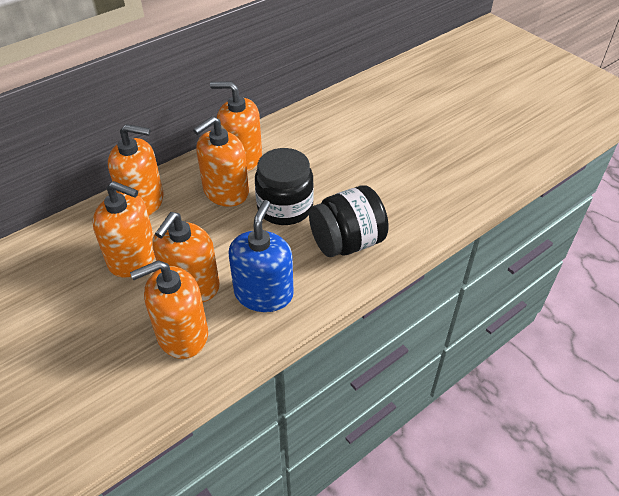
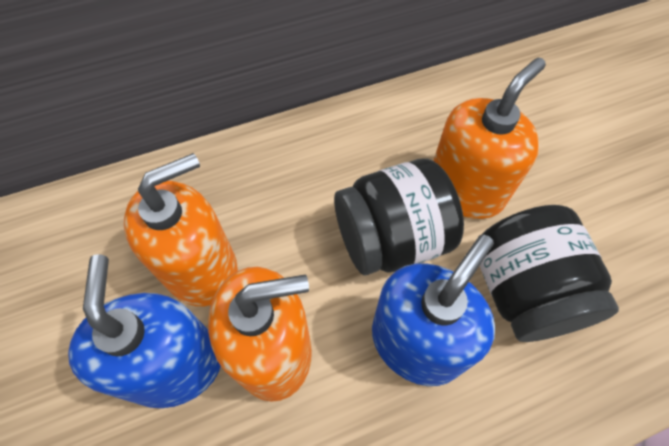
blue soap dispenser: 1 -> 2
orange soap dispenser: 6 -> 3

